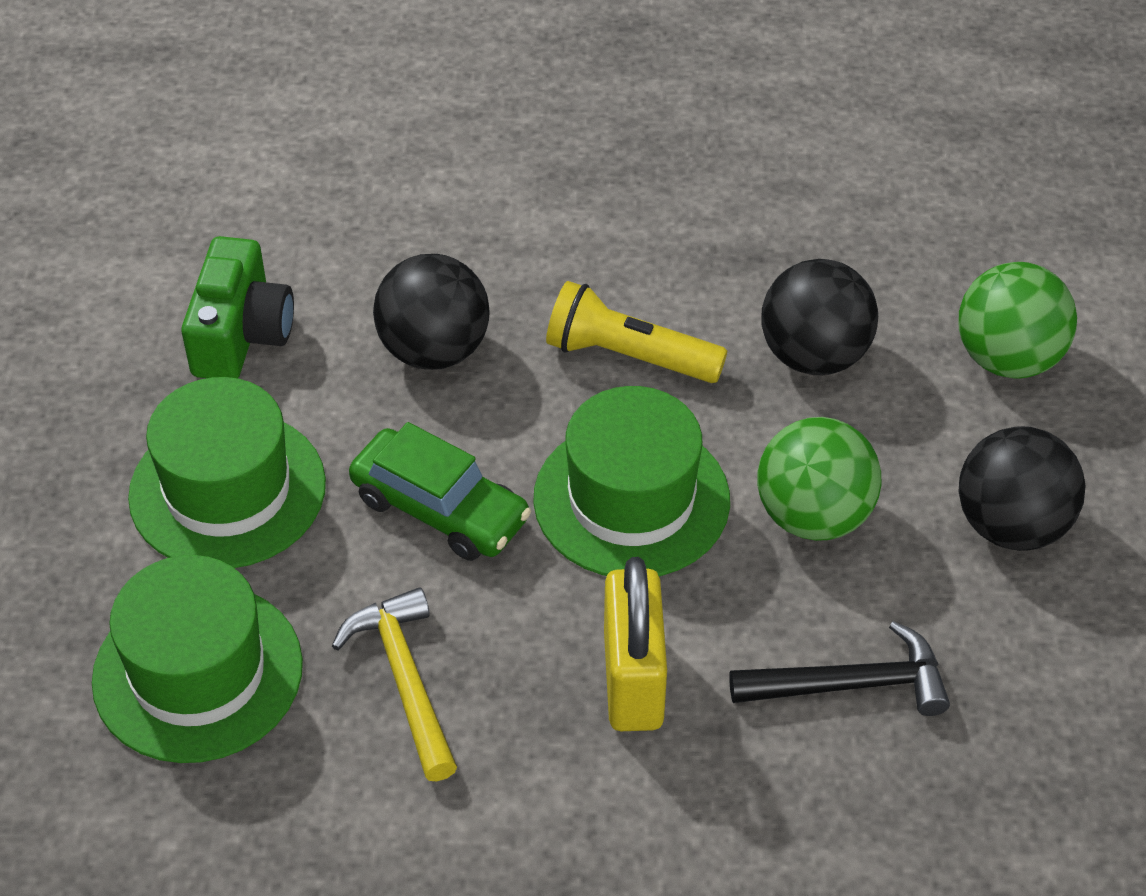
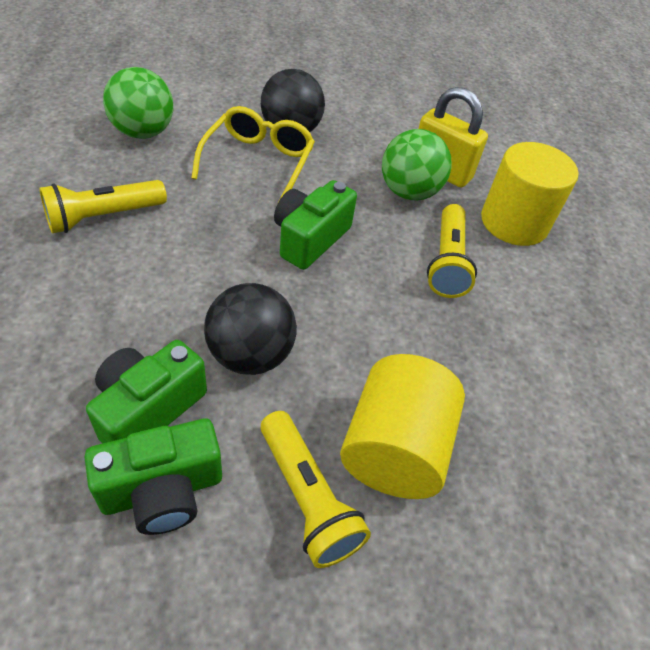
black ball: 3 -> 2
black hammer: 1 -> 0
green camera: 1 -> 3
green car: 1 -> 0
green hat: 3 -> 0
yellow cylinder: 0 -> 2
yellow flashlight: 1 -> 3
yellow glasses: 0 -> 1
yellow hammer: 1 -> 0

